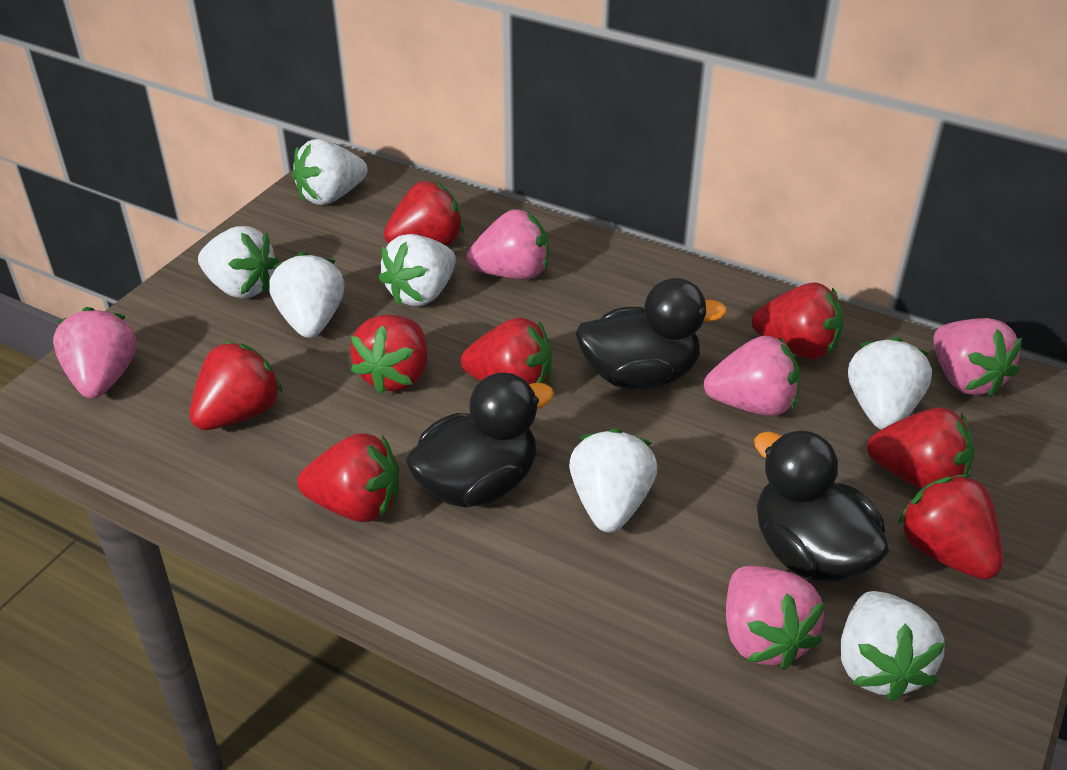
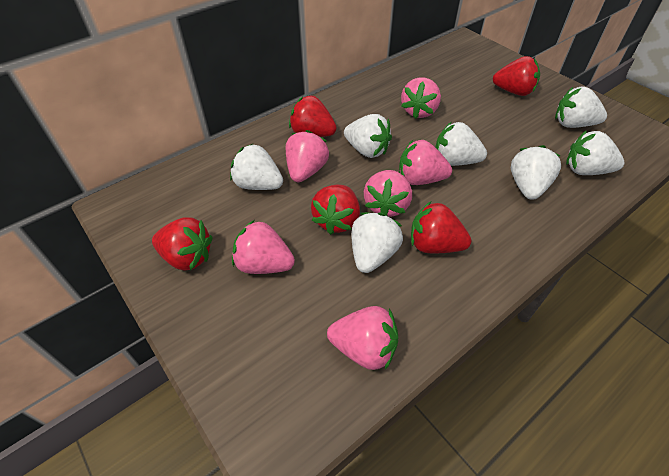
black duck: 3 -> 0
pink strawberry: 5 -> 6
red strawberry: 8 -> 5

